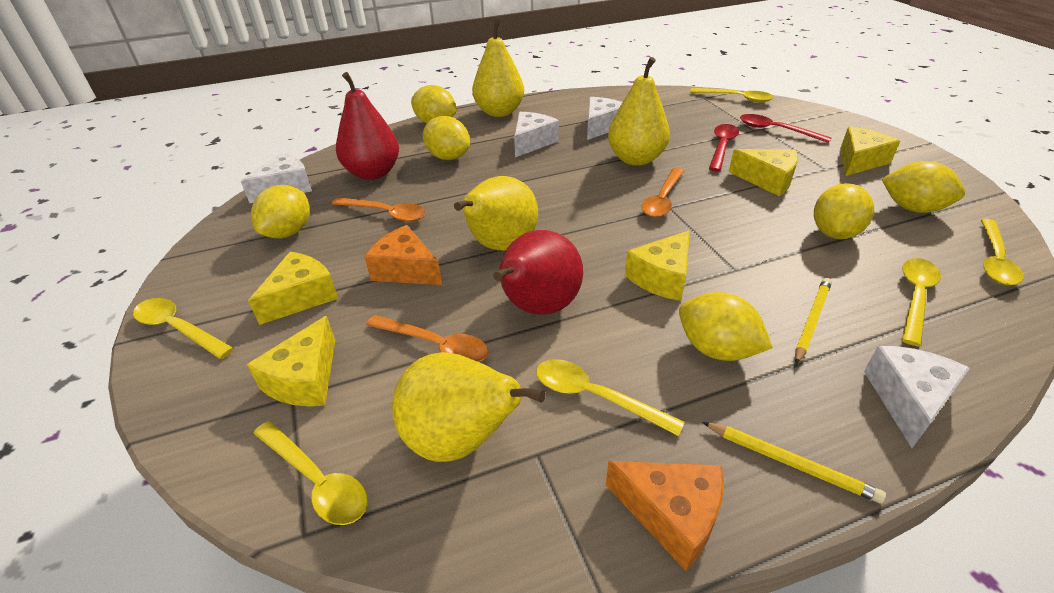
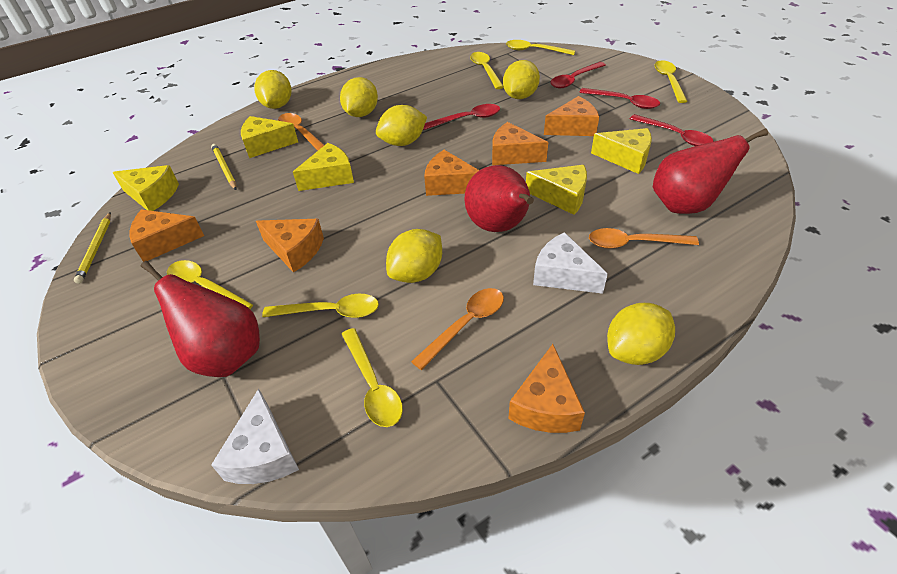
orange cheese: 2 -> 6
red pear: 2 -> 3
red spoon: 2 -> 4
white cheese: 4 -> 2
yellow pear: 4 -> 0

